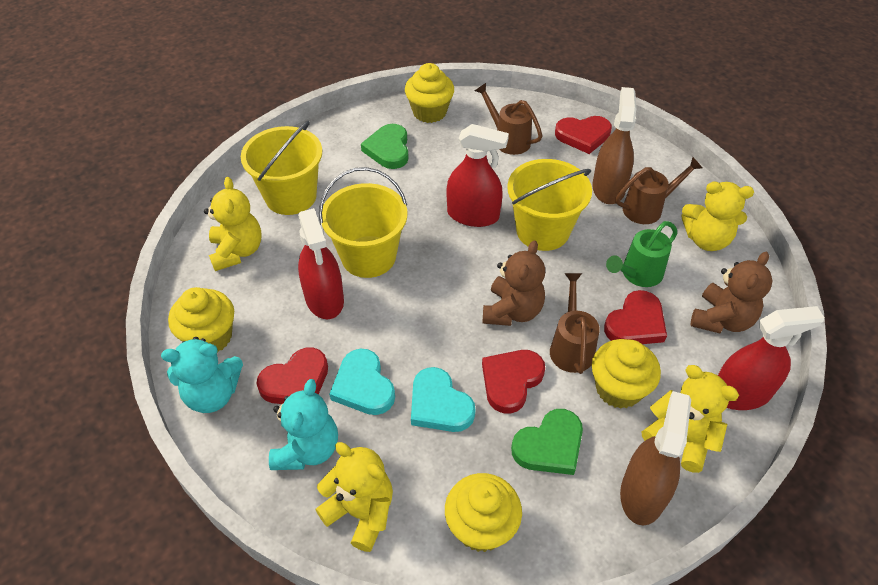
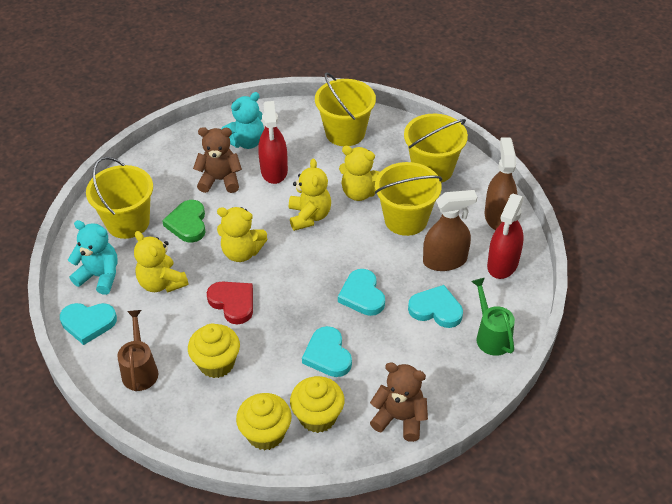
brown watering can: 3 -> 1
green heart: 2 -> 1
red heart: 4 -> 1
red spray bottle: 3 -> 2
turquoise heart: 2 -> 4
yellow bucket: 3 -> 4
yellow cupcake: 4 -> 3

